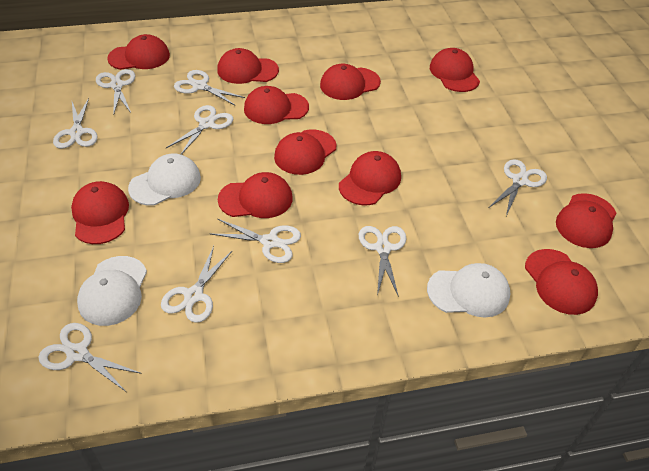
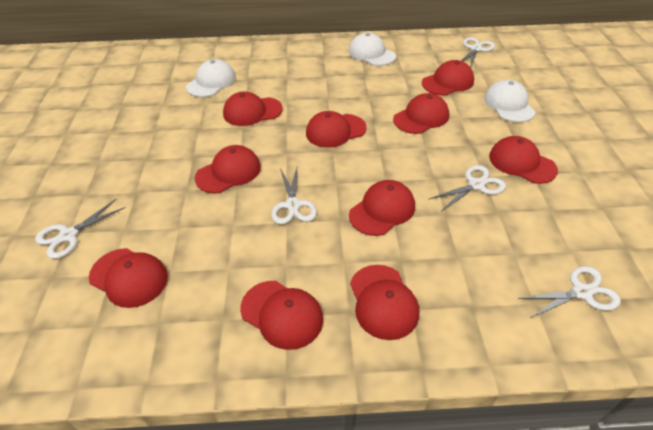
red cap: 11 -> 10
white scissors: 9 -> 5

